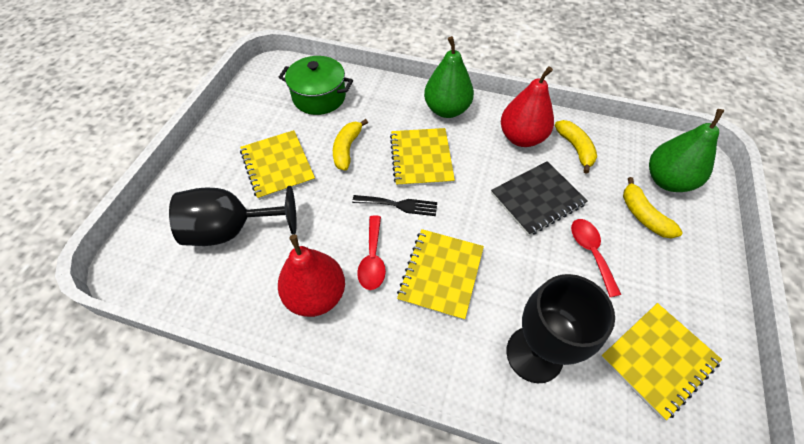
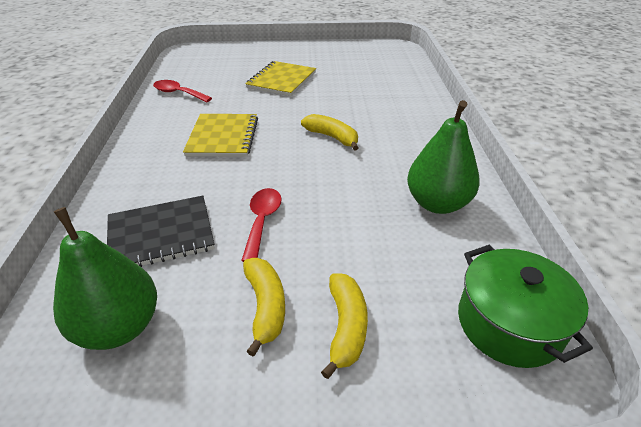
black fork: 1 -> 0
black goblet: 2 -> 0
red pear: 2 -> 0
yellow notebook: 4 -> 2

